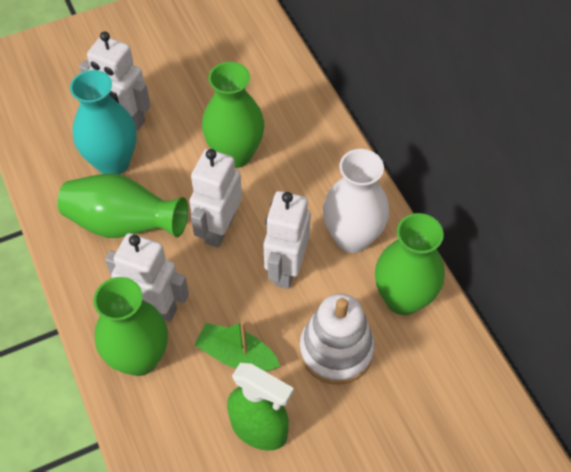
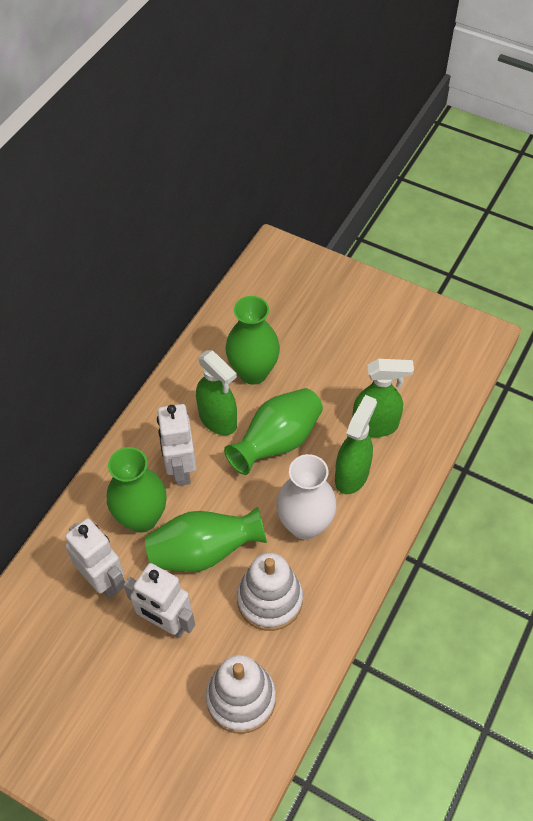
green boat: 1 -> 0
green spray bottle: 1 -> 3
turquoise vase: 1 -> 0
white robot: 4 -> 3
white stacking toy: 1 -> 2

